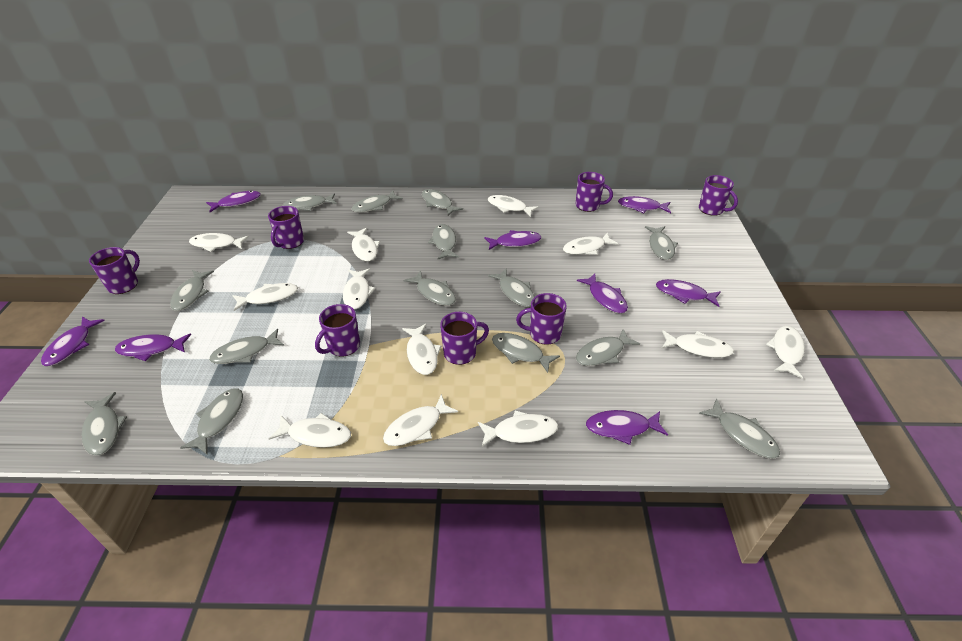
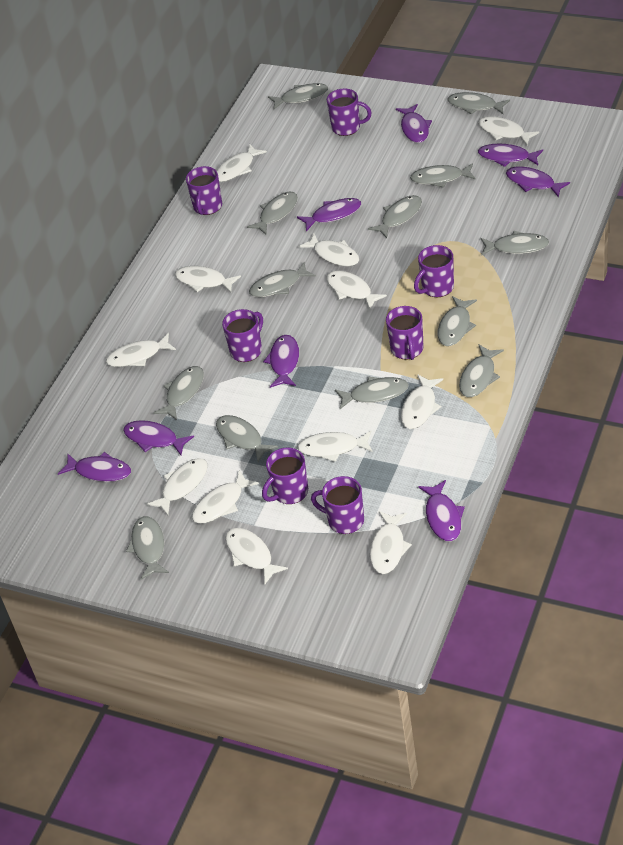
grey fish: 14 -> 13

